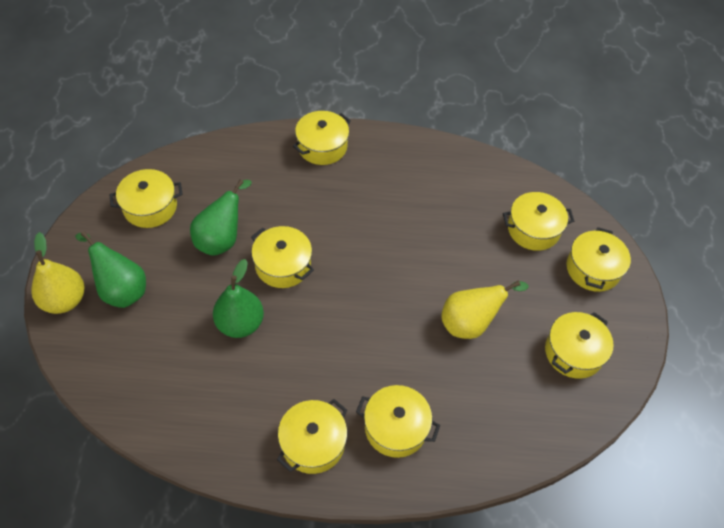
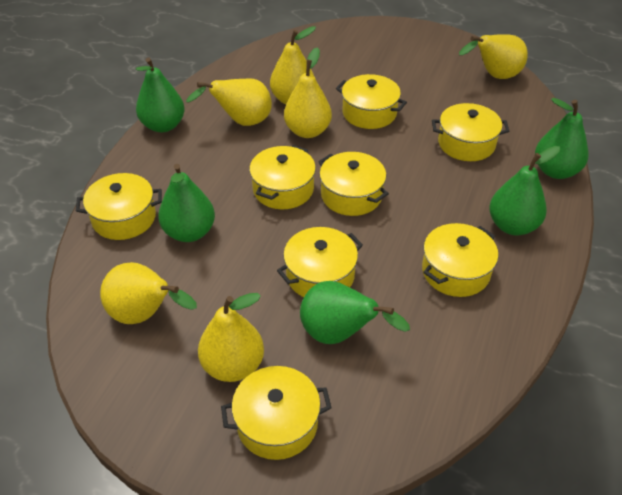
green pear: 3 -> 5
yellow pear: 2 -> 6

